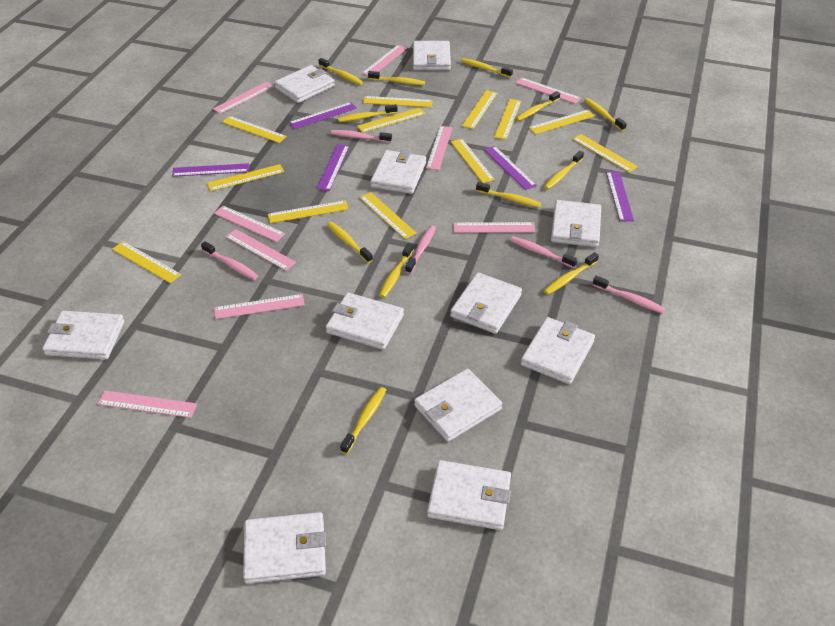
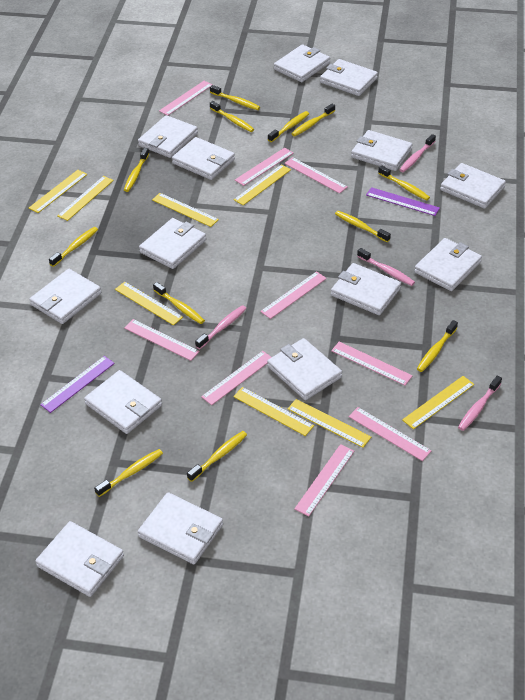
pink toothbrush: 5 -> 4
purple ruler: 5 -> 2
white wallet: 11 -> 14
yellow ruler: 12 -> 8

